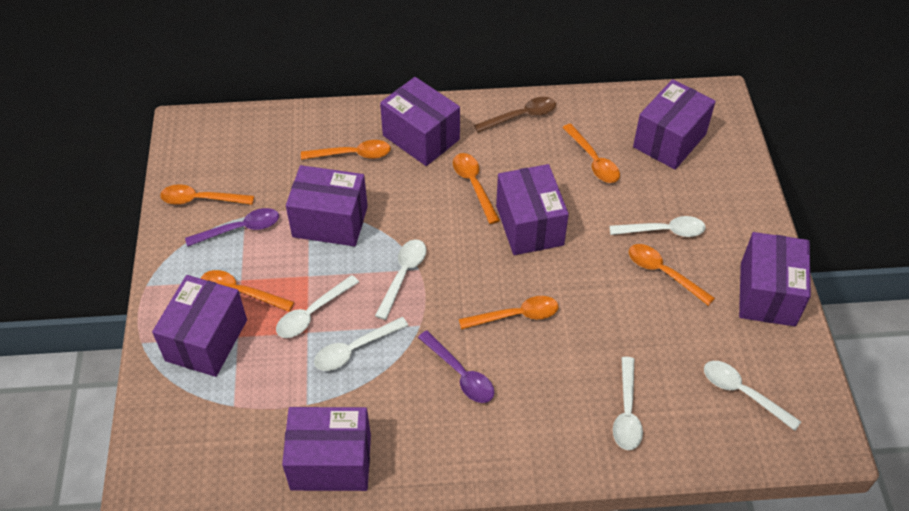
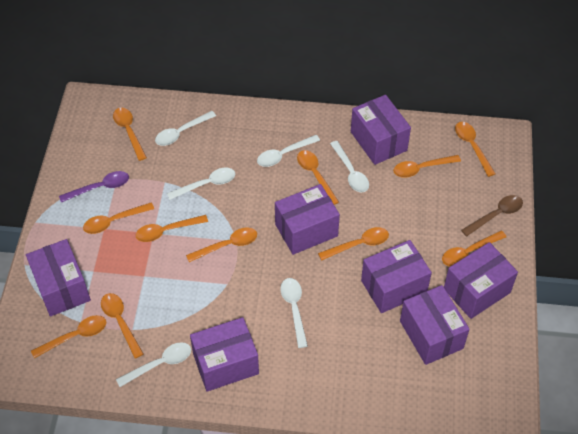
orange spoon: 7 -> 11
purple spoon: 2 -> 1

